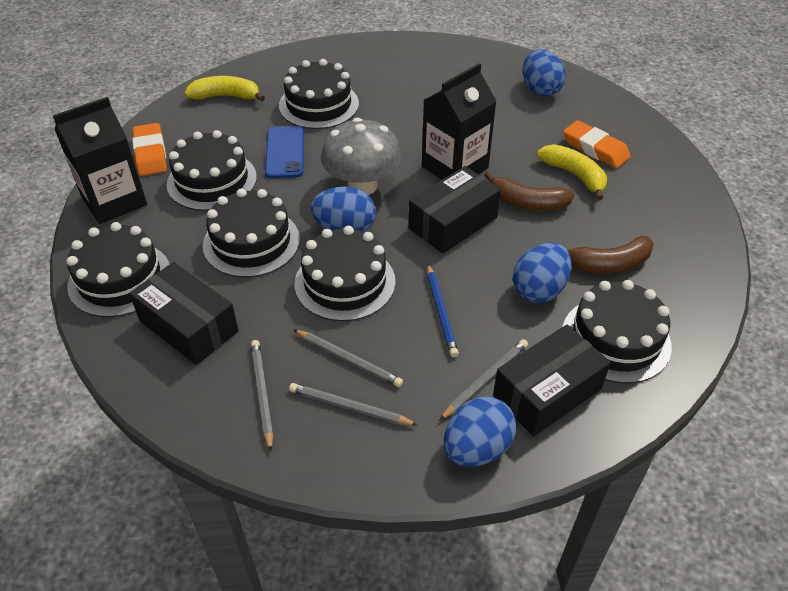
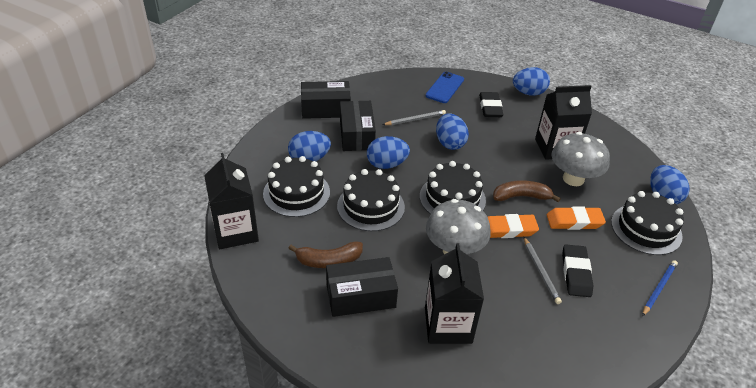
black cake: 6 -> 4
black carton: 2 -> 3
black eraser: 0 -> 2
blue egg: 4 -> 5
grey mushroom: 1 -> 2
grey pencil: 4 -> 2
yellow banana: 2 -> 0

